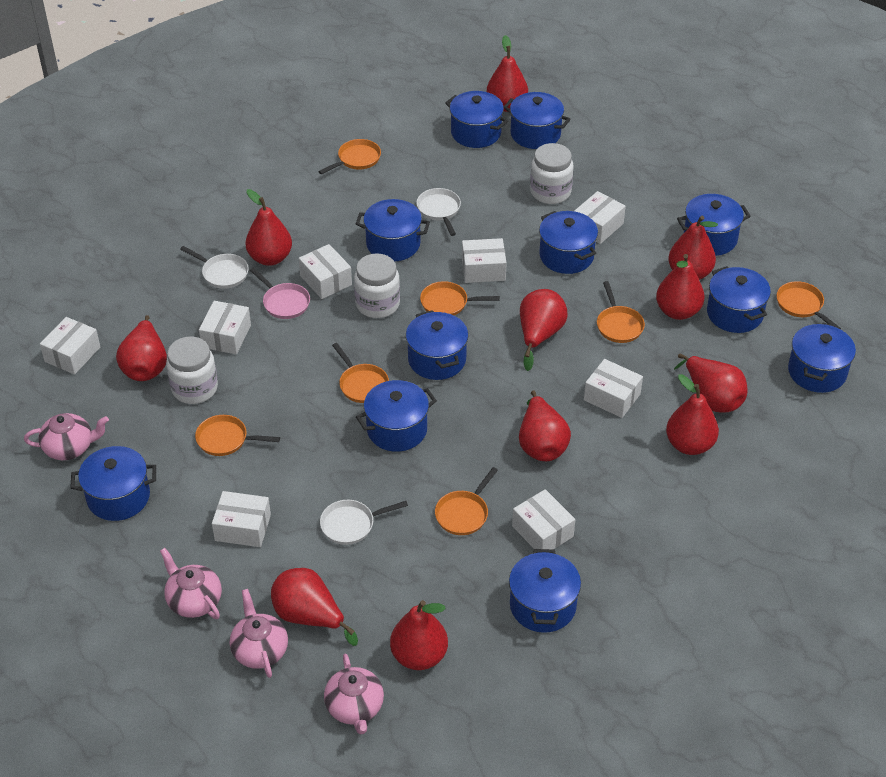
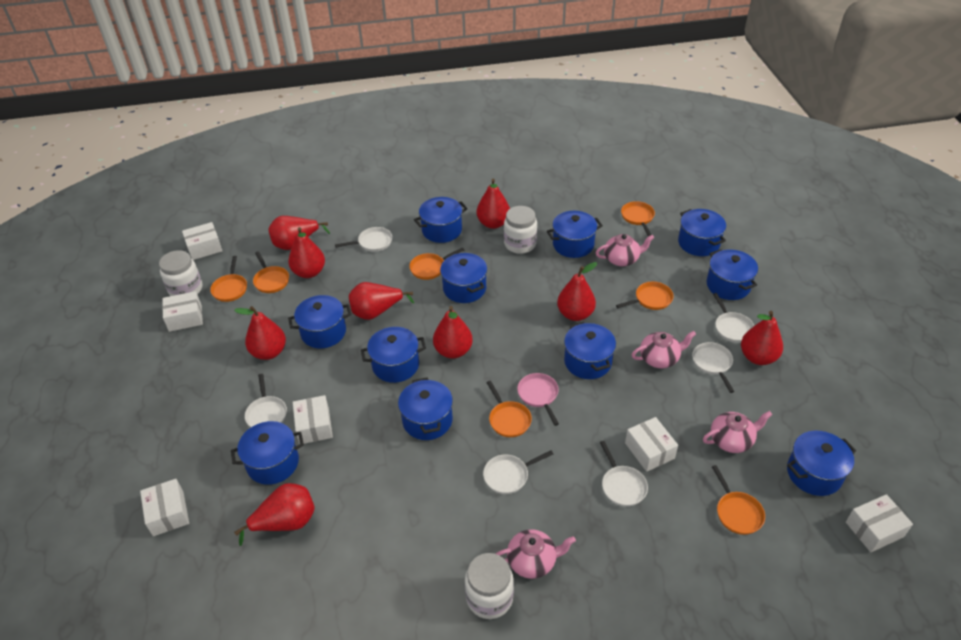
red pear: 11 -> 9
white box: 8 -> 6
white pan: 3 -> 6

